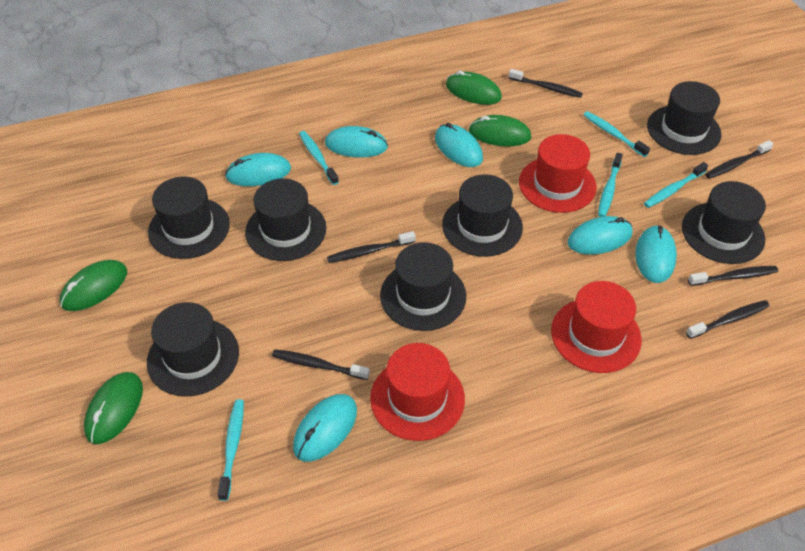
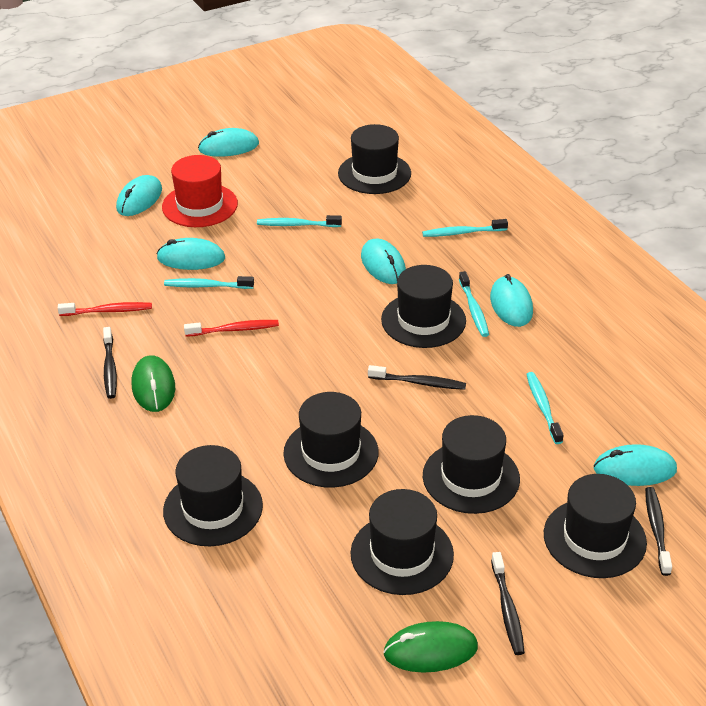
black toothbrush: 6 -> 4
green mouse: 4 -> 2
red hat: 3 -> 1
red toothbrush: 0 -> 2

